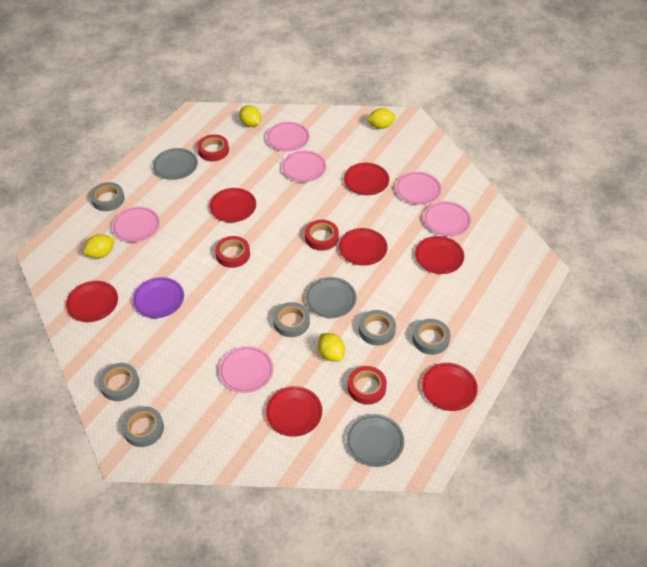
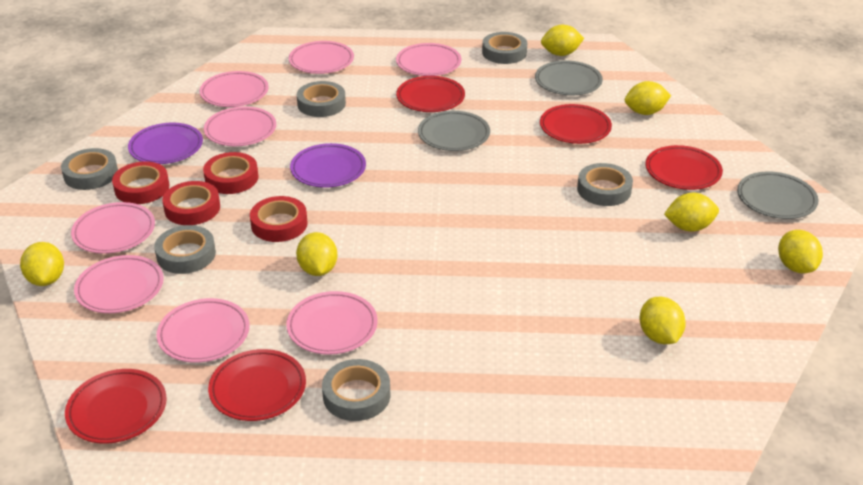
pink plate: 6 -> 8
purple plate: 1 -> 2
red plate: 7 -> 5
yellow lemon: 4 -> 7

